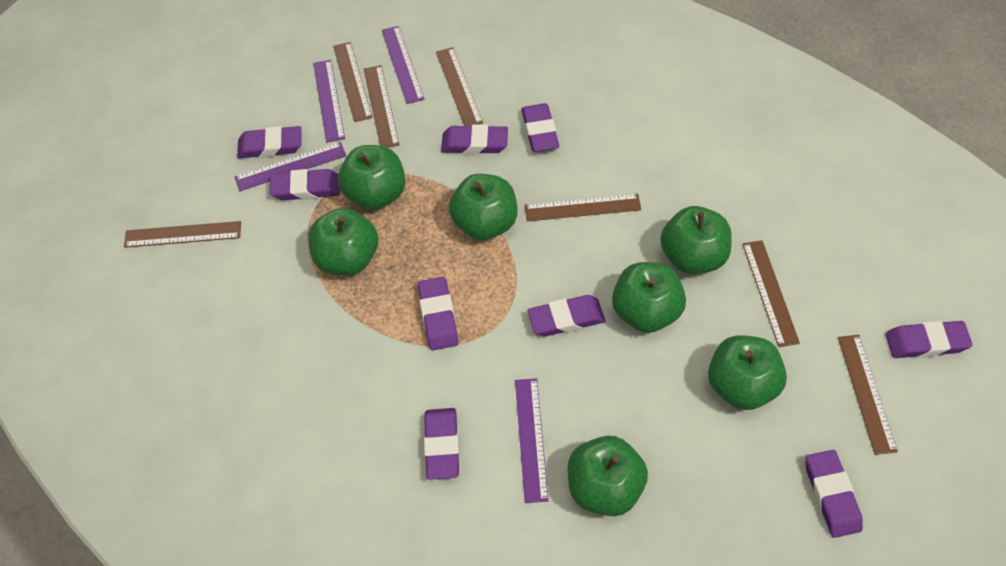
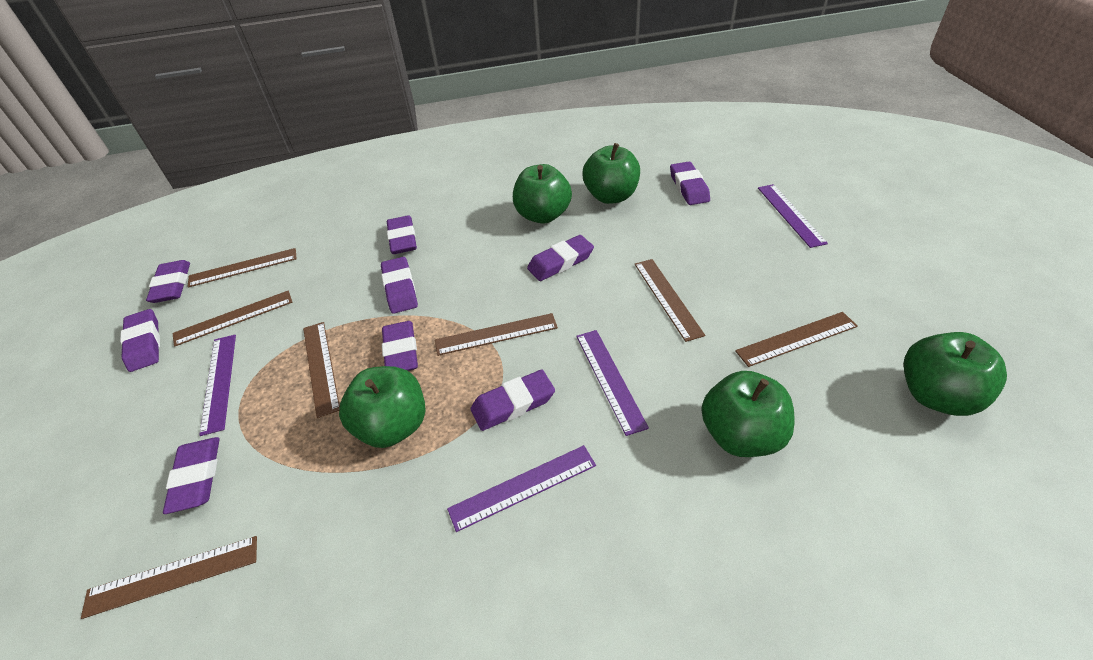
green apple: 7 -> 5

